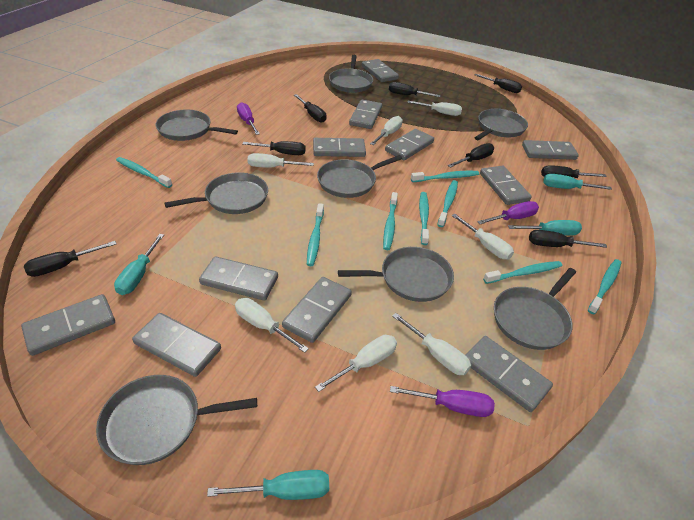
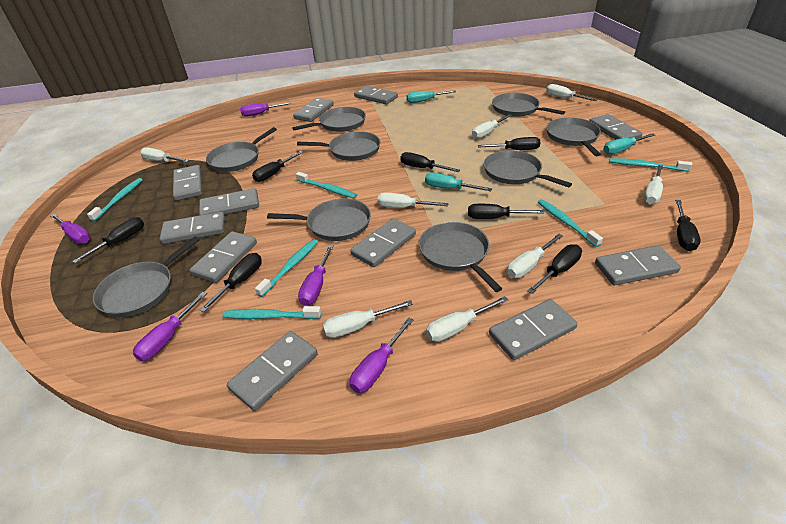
grey pan: 8 -> 9
purple screwdriver: 3 -> 5
turquoise screwdriver: 4 -> 3
turquoise toothbrush: 8 -> 6
white screwdriver: 7 -> 8

